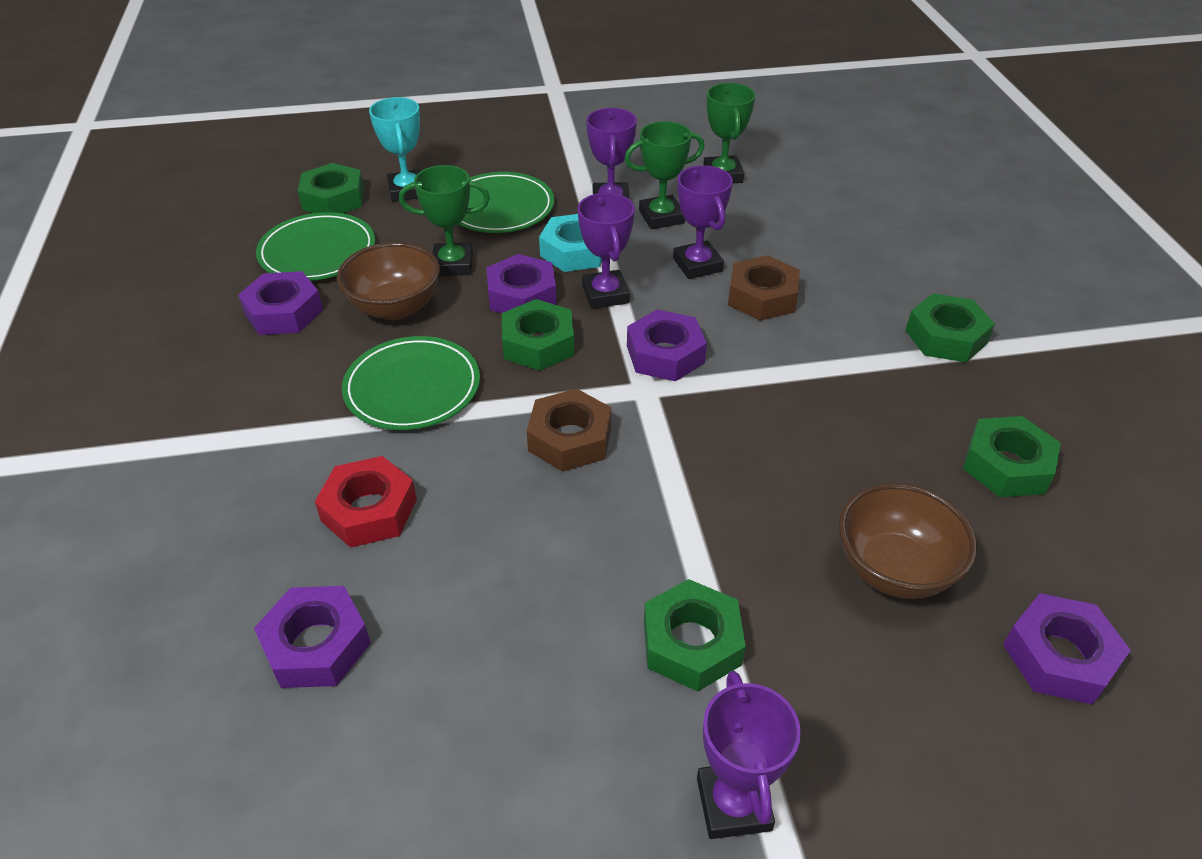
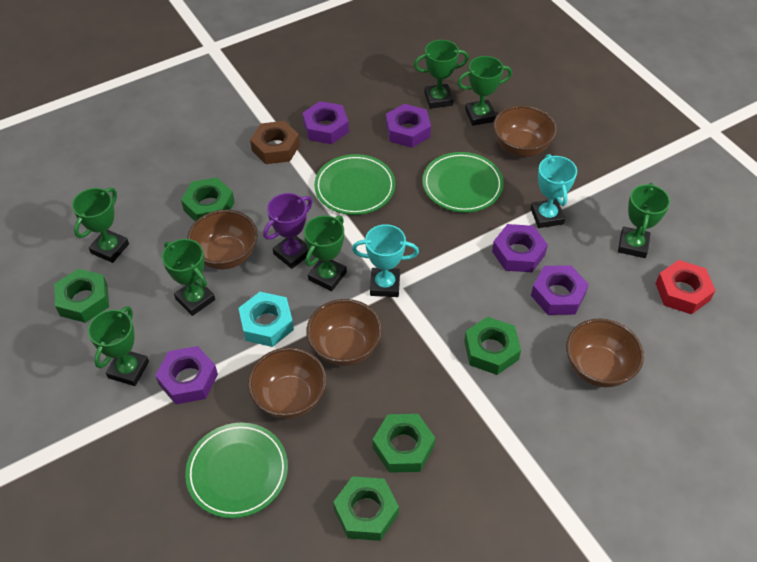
brown bowl: 2 -> 5
brown nut: 2 -> 1
green trophy: 3 -> 7
purple trophy: 4 -> 1
turquoise trophy: 1 -> 2

